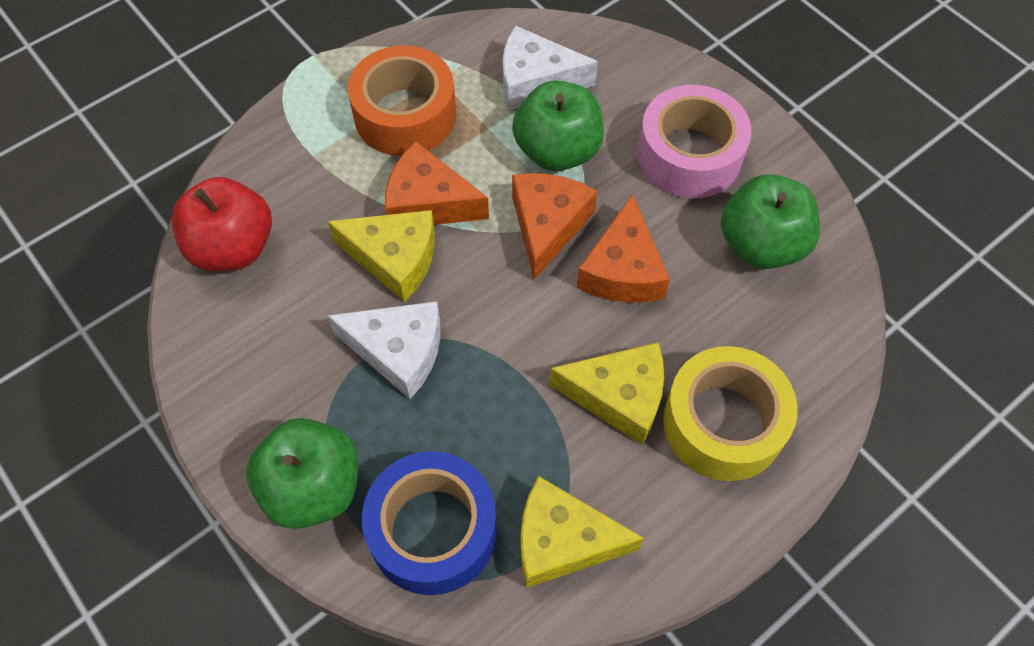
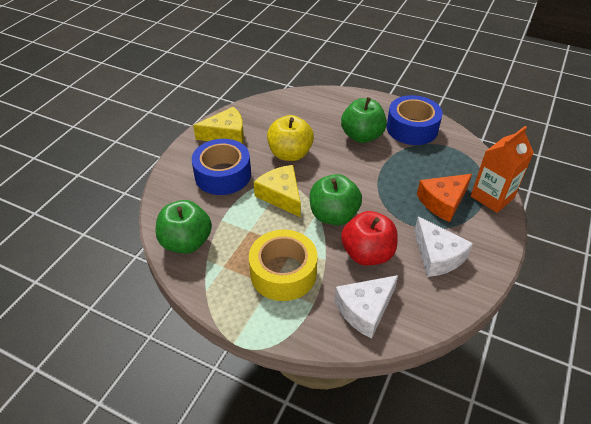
blue tape: 1 -> 2
orange carton: 0 -> 1
orange cheese: 3 -> 1
orange tape: 1 -> 0
pink tape: 1 -> 0
yellow apple: 0 -> 1
yellow cheese: 3 -> 2

